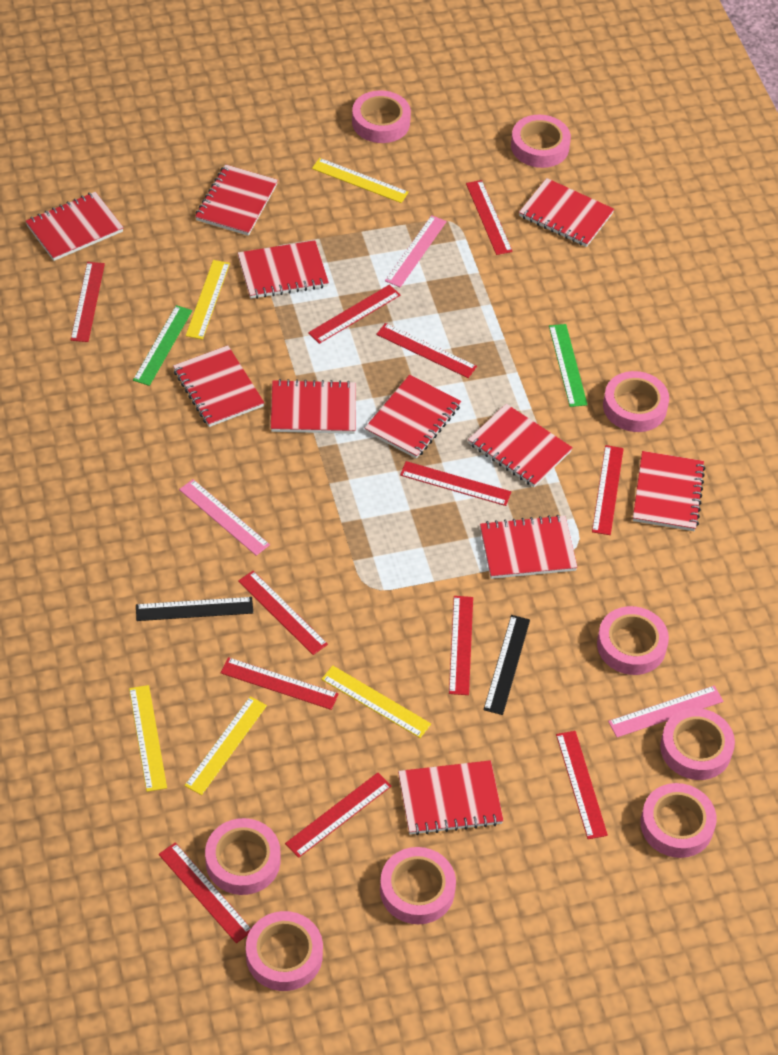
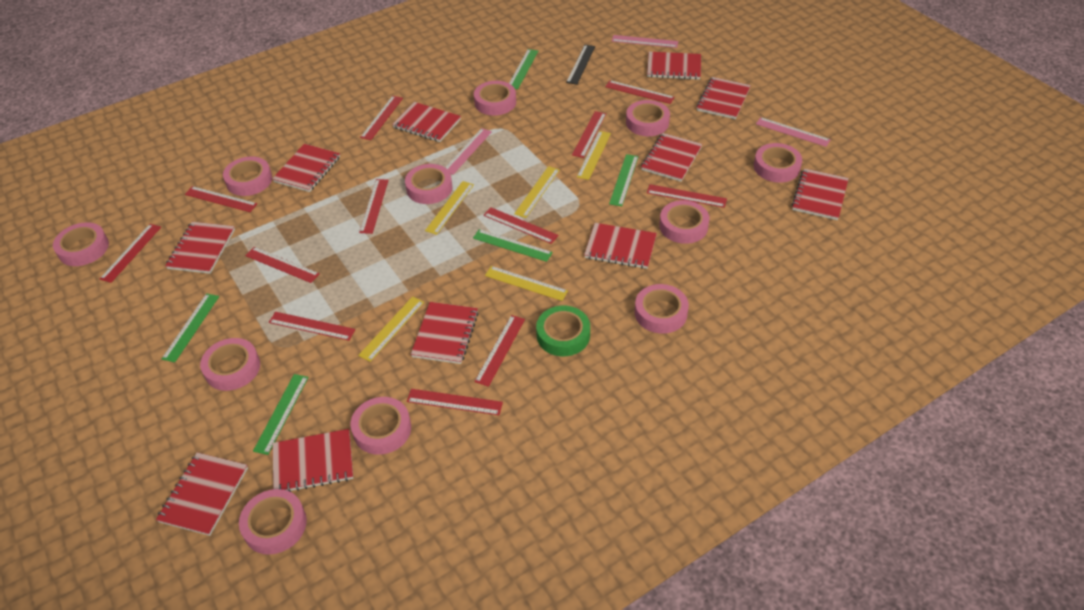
black ruler: 2 -> 1
green ruler: 2 -> 5
green tape: 0 -> 1
pink tape: 9 -> 11

